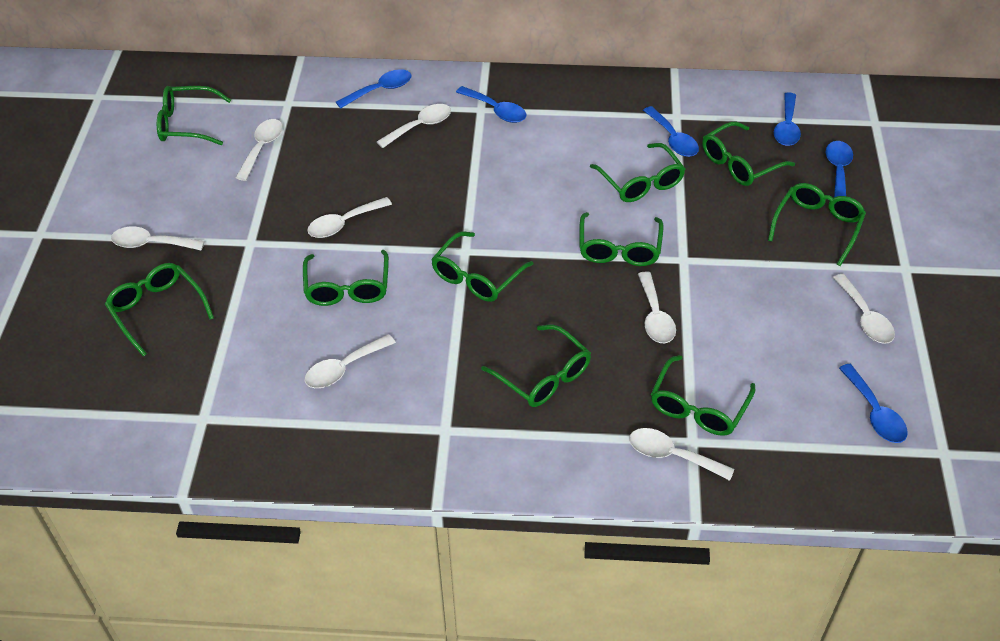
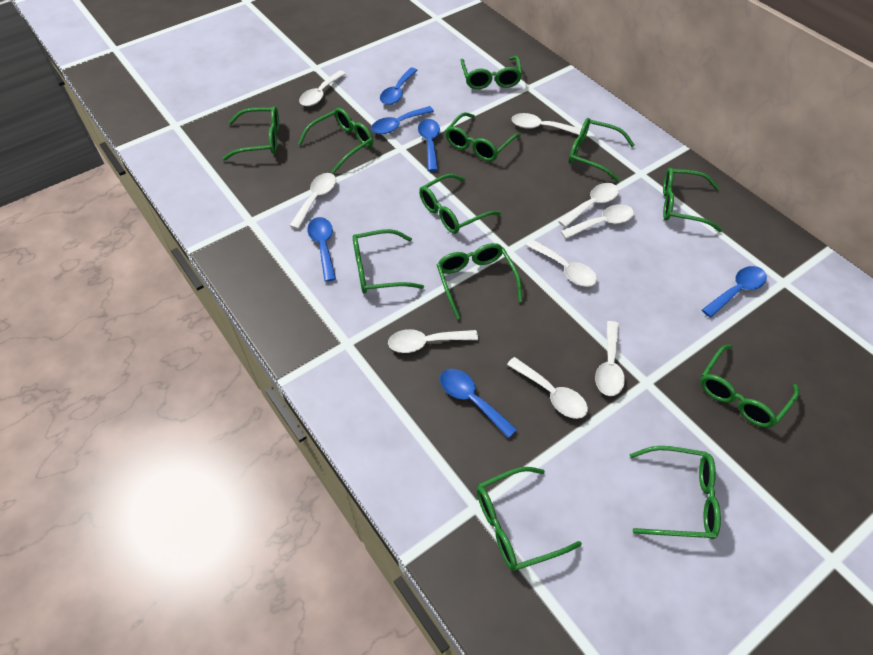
green glasses: 10 -> 12
white spoon: 8 -> 9

